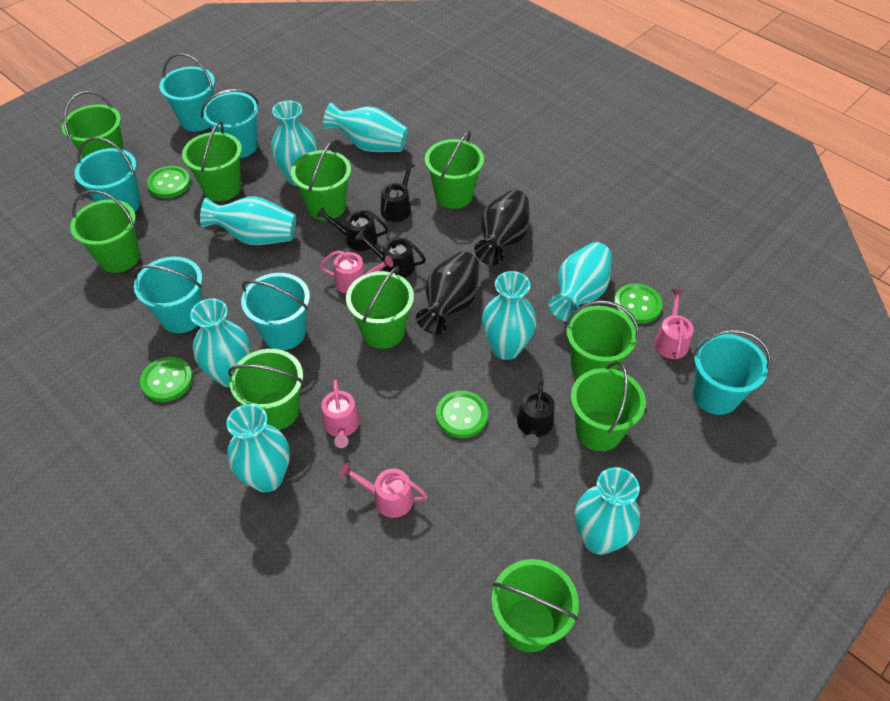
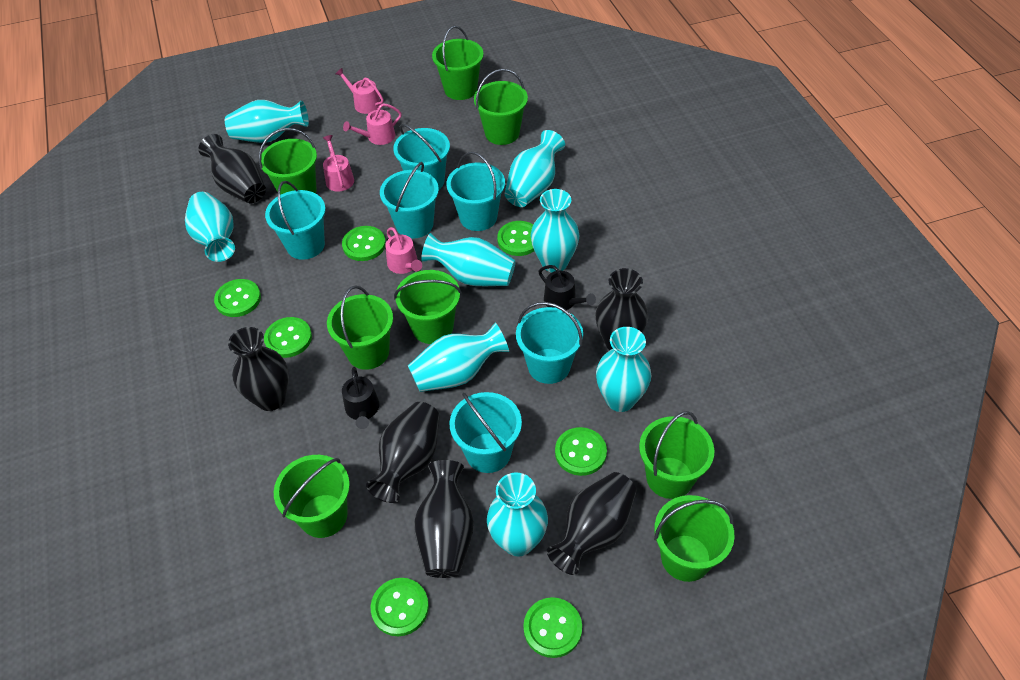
black vase: 2 -> 6
black watering can: 4 -> 2
green bucket: 10 -> 8
green button: 4 -> 7

